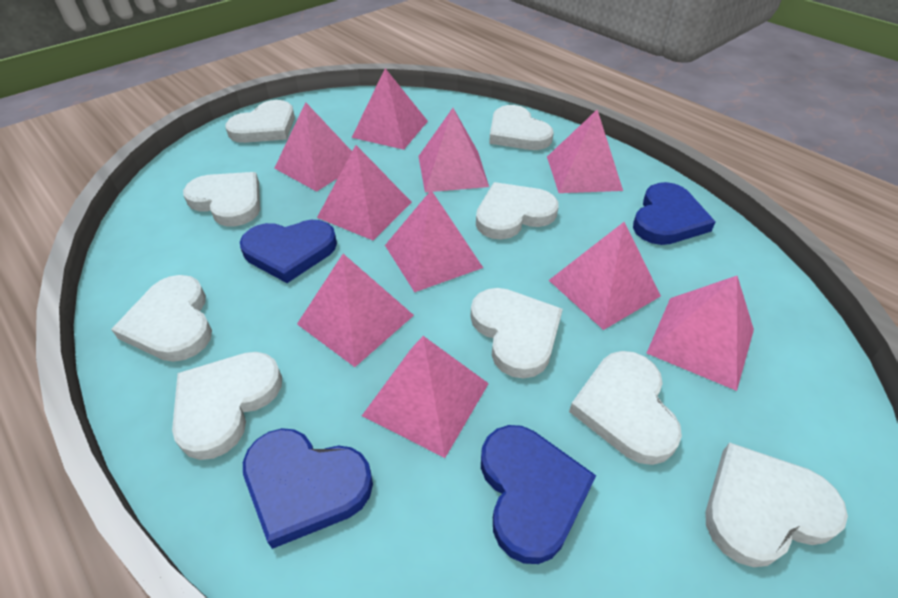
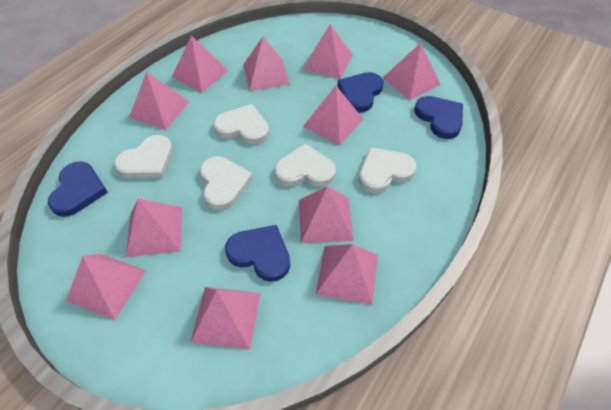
pink pyramid: 10 -> 11
white heart: 9 -> 5

